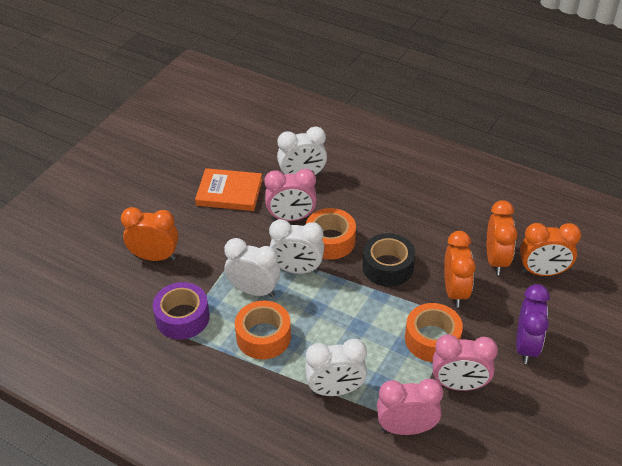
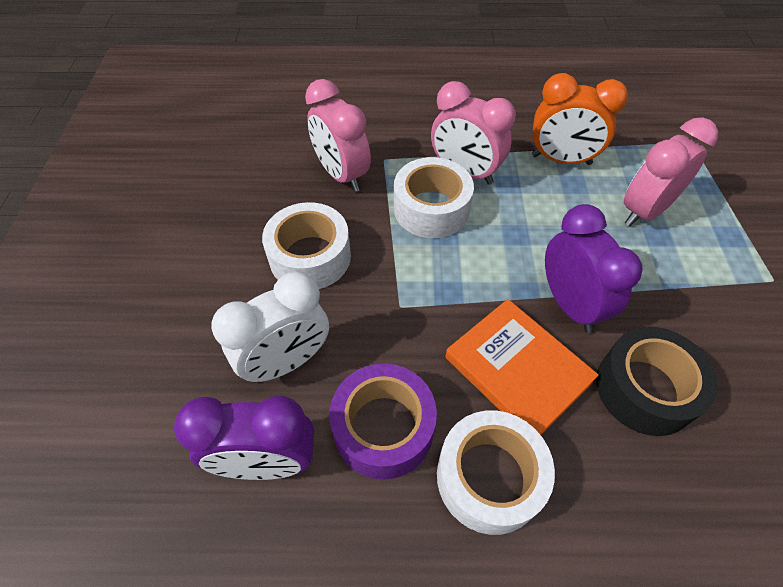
orange clock: 4 -> 1
orange tape: 3 -> 0
purple clock: 1 -> 2
white clock: 4 -> 1
white tape: 0 -> 3

